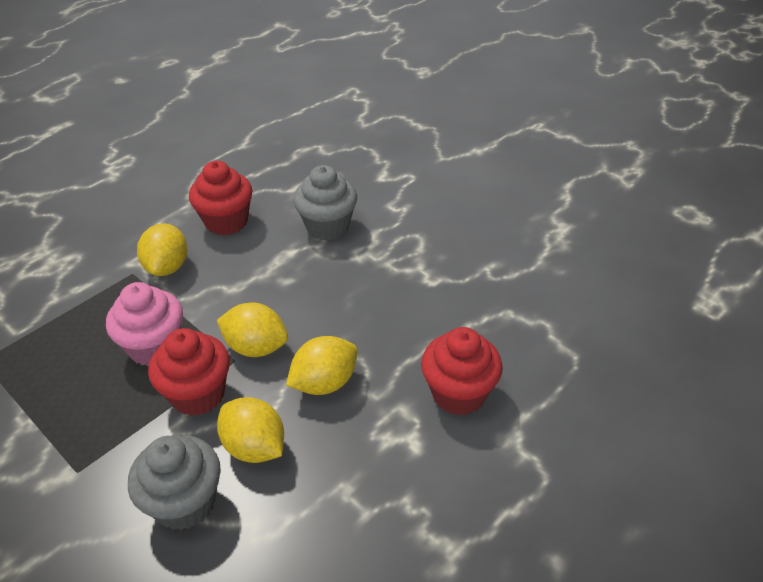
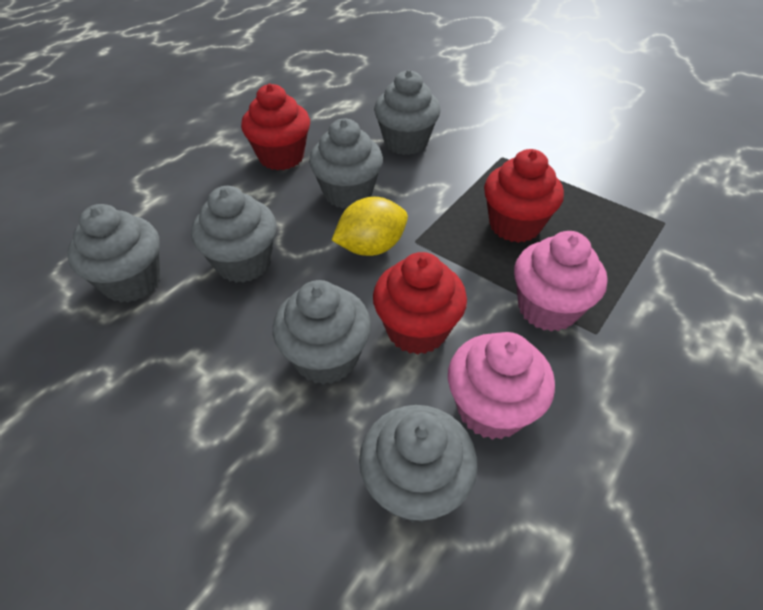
grey cupcake: 2 -> 6
pink cupcake: 1 -> 2
yellow lemon: 4 -> 1

